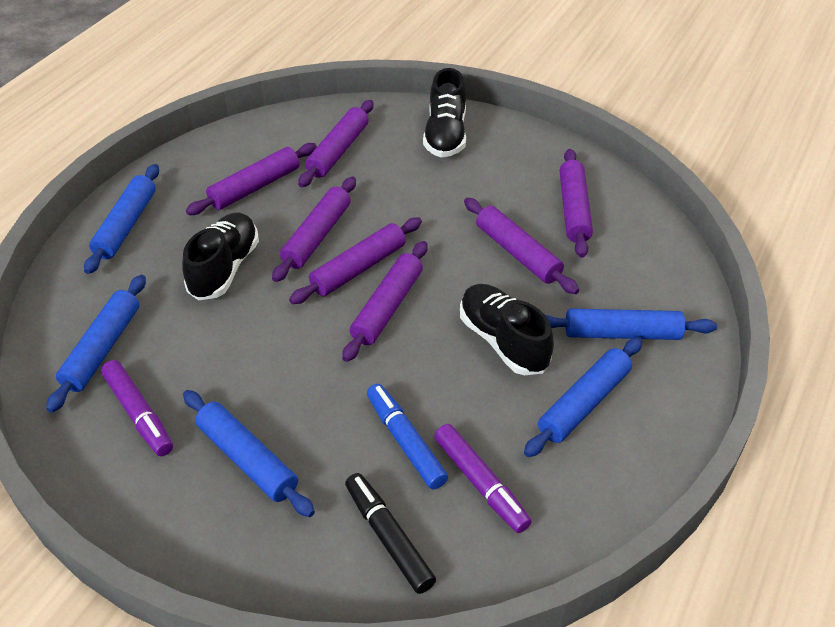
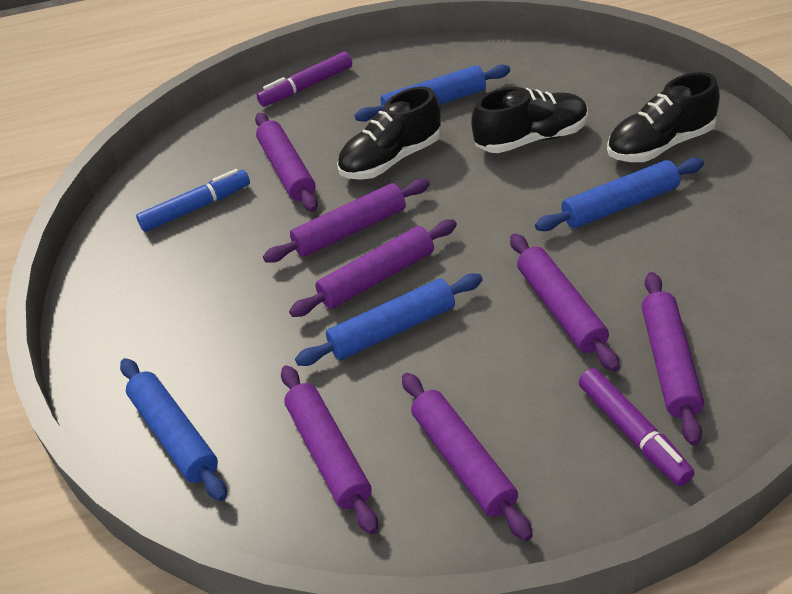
black marker: 1 -> 0
blue rolling pin: 5 -> 4

